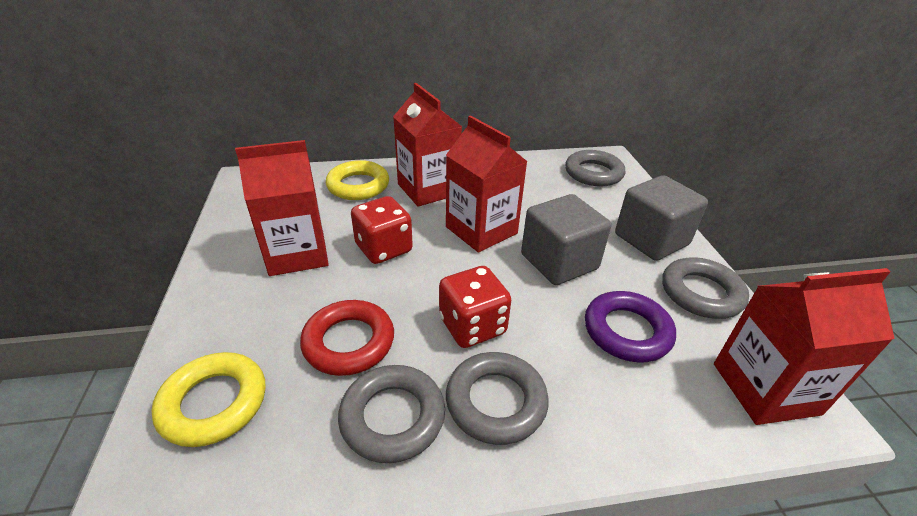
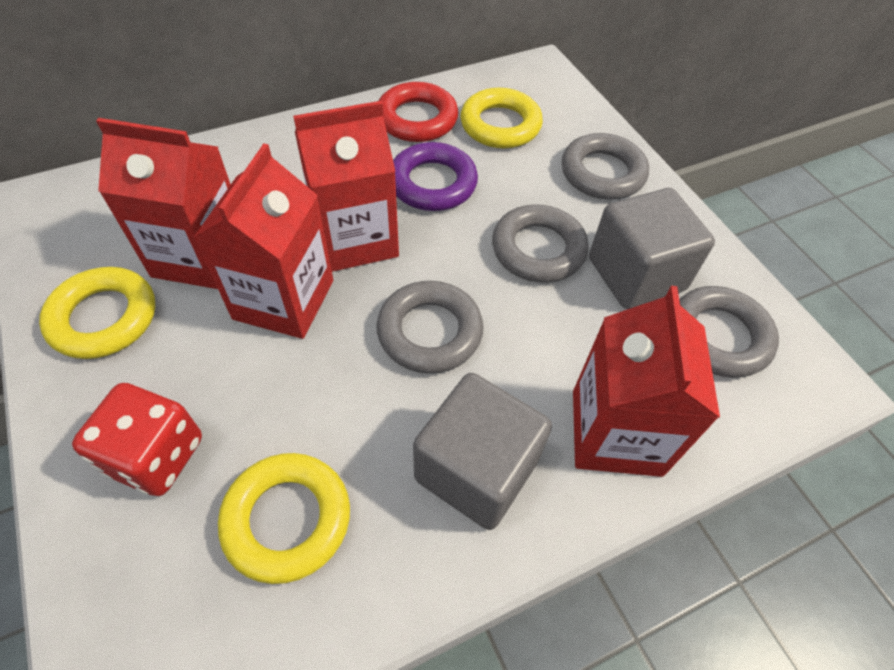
red dice: 2 -> 1
yellow ring: 2 -> 3

